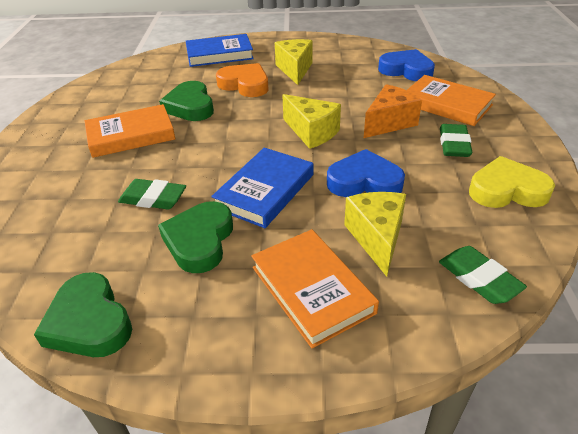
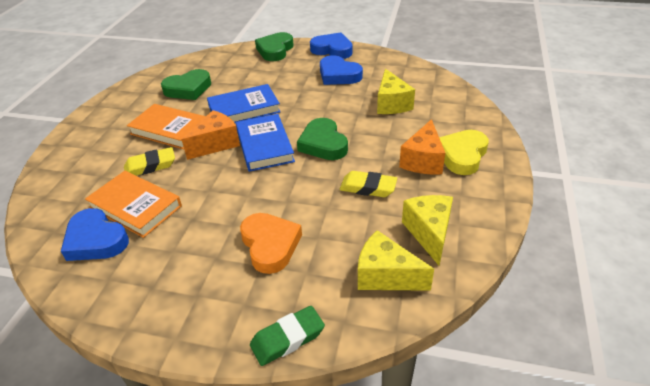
blue heart: 2 -> 3
green eraser: 3 -> 1
orange book: 3 -> 2
orange cheese: 1 -> 2
yellow eraser: 0 -> 2

